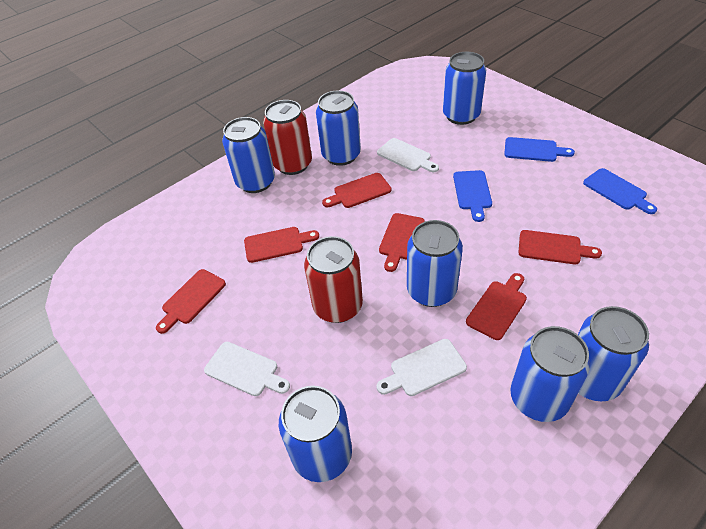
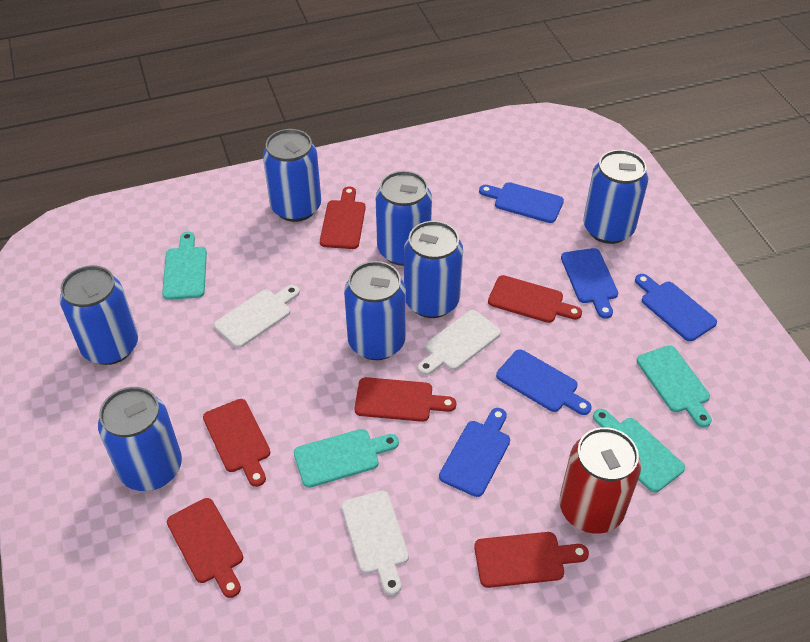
blue cutting board: 3 -> 5
red can: 2 -> 1
turquoise cutting board: 0 -> 4

